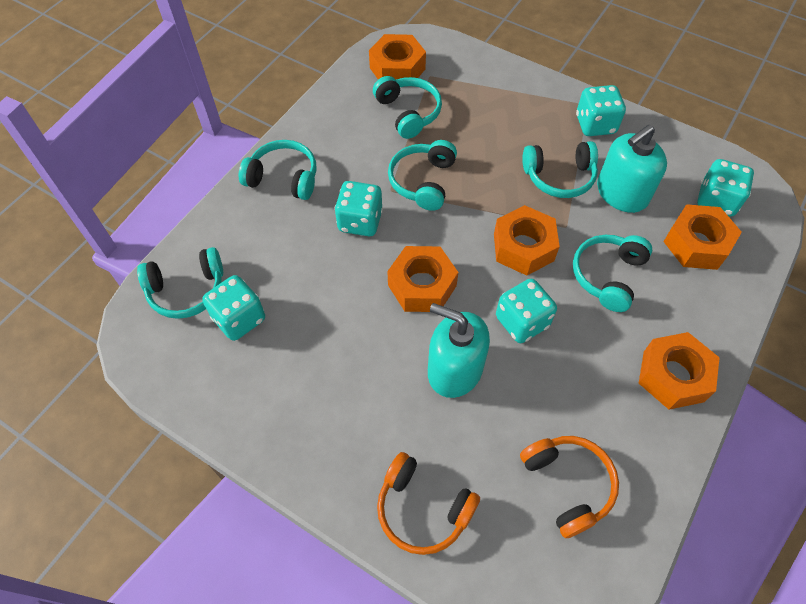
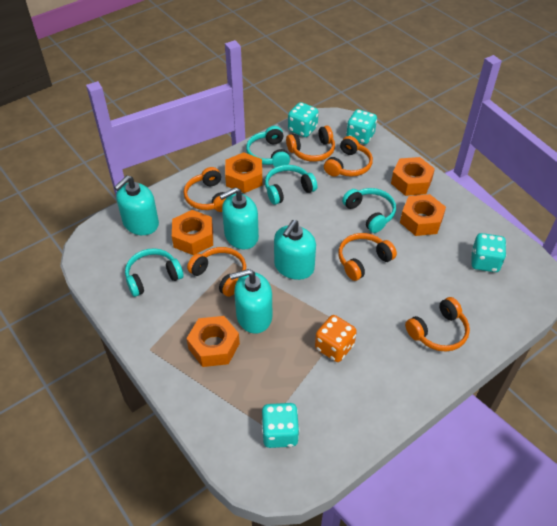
orange dice: 0 -> 1
orange headphones: 2 -> 6
turquoise dice: 5 -> 4
turquoise headphones: 6 -> 4
turquoise soap dispenser: 2 -> 4

